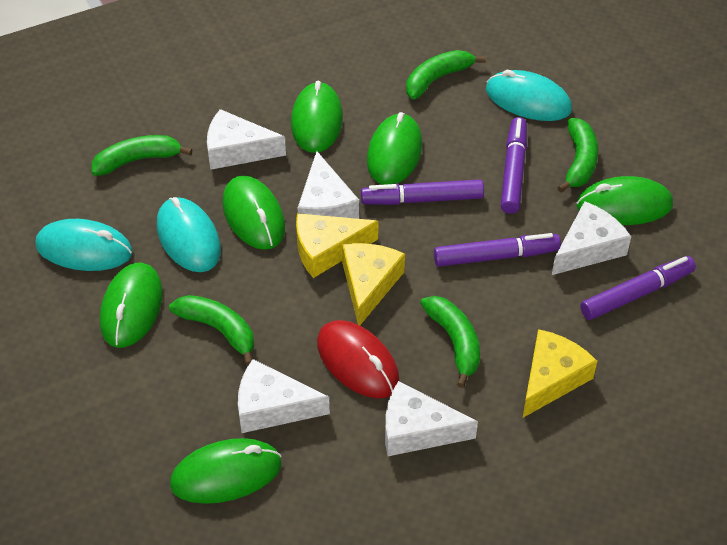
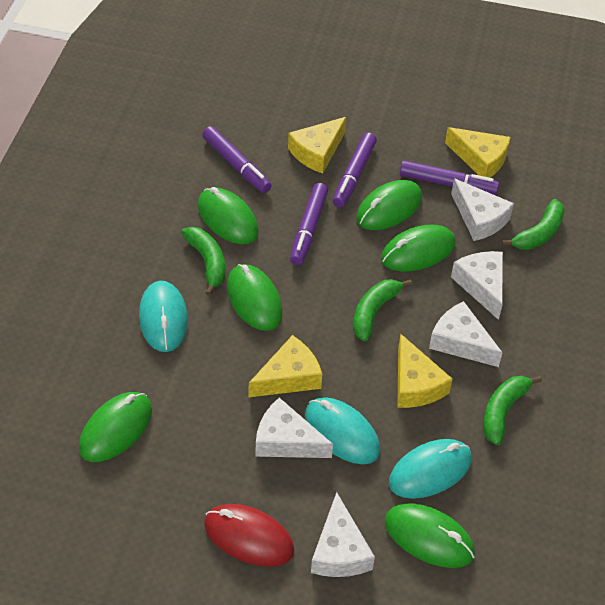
green banana: 5 -> 4
yellow cheese: 3 -> 4

